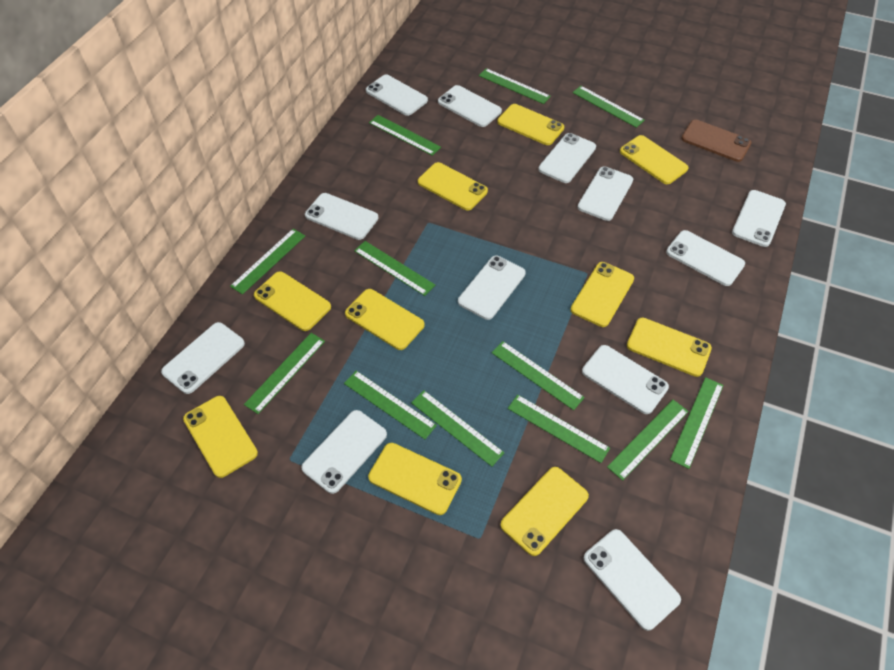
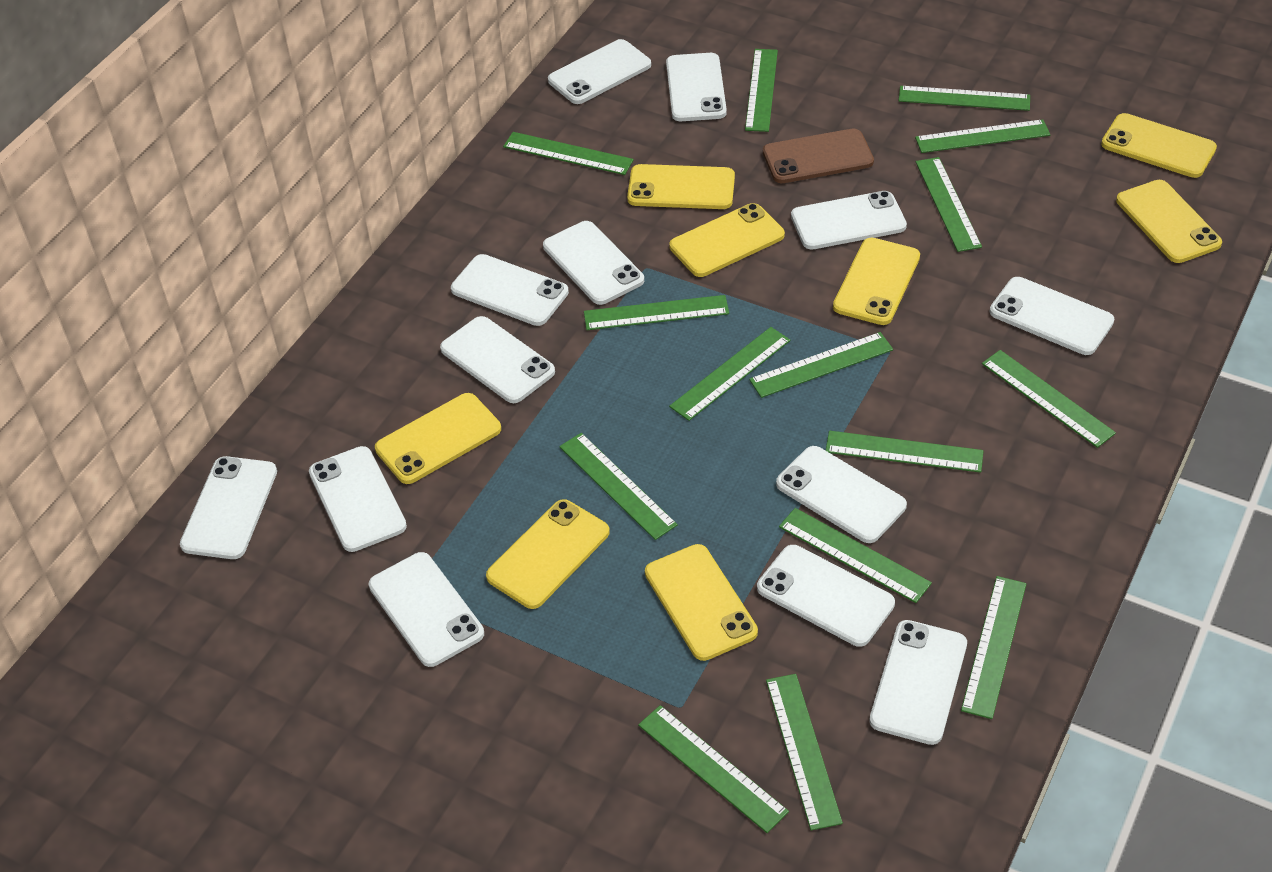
green ruler: 12 -> 15
white phone: 12 -> 13
yellow phone: 10 -> 8

